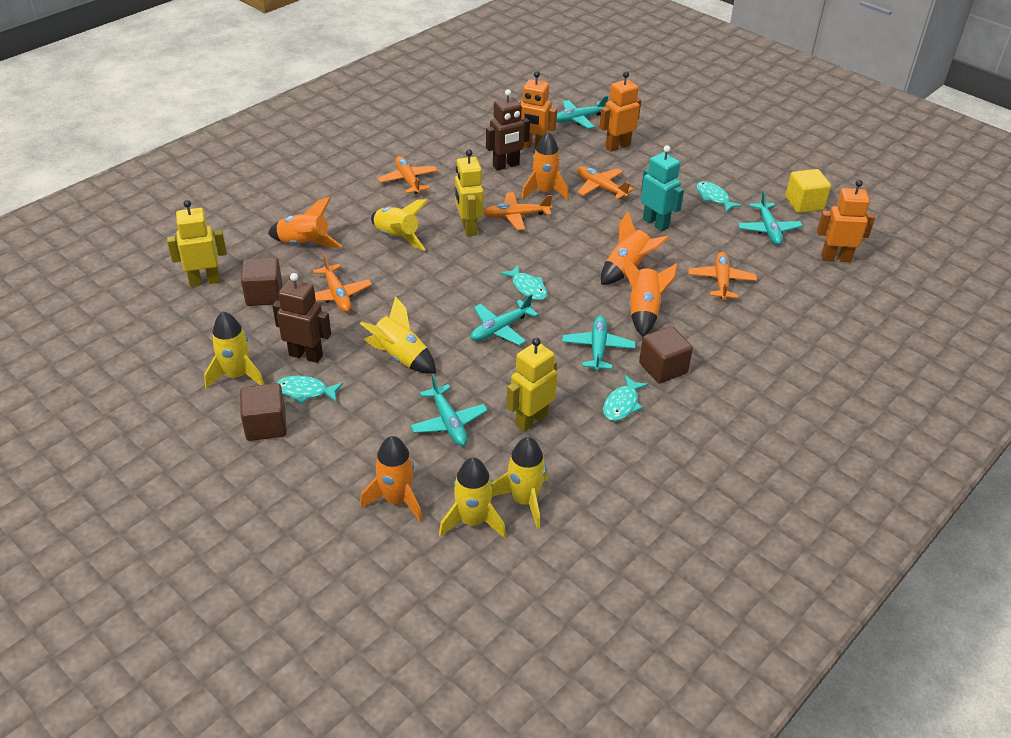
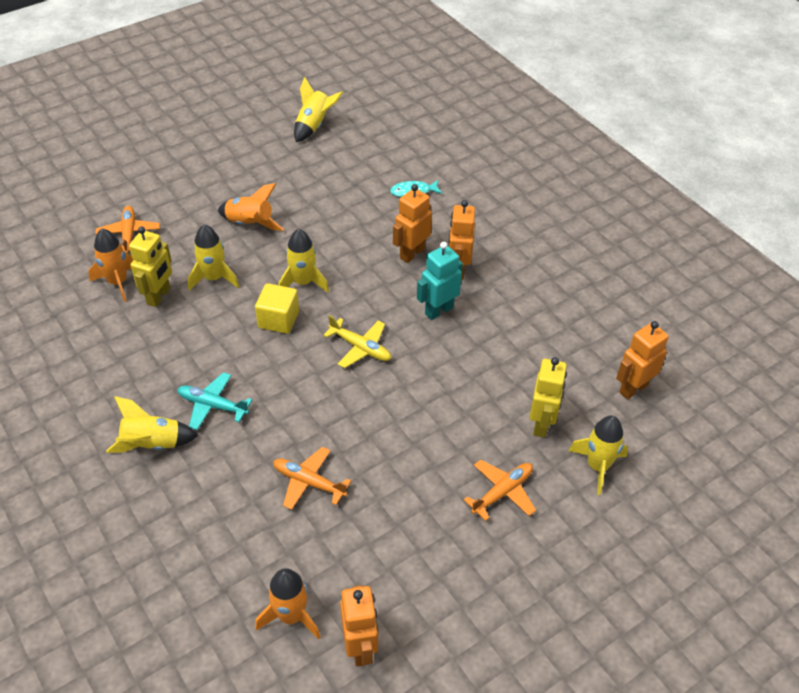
brown cube: 3 -> 0
brown robot: 2 -> 0
orange plane: 5 -> 3
orange robot: 3 -> 4
orange rocket: 5 -> 3
turquoise fish: 4 -> 1
turquoise plane: 5 -> 1
yellow plane: 0 -> 1
yellow robot: 3 -> 2

